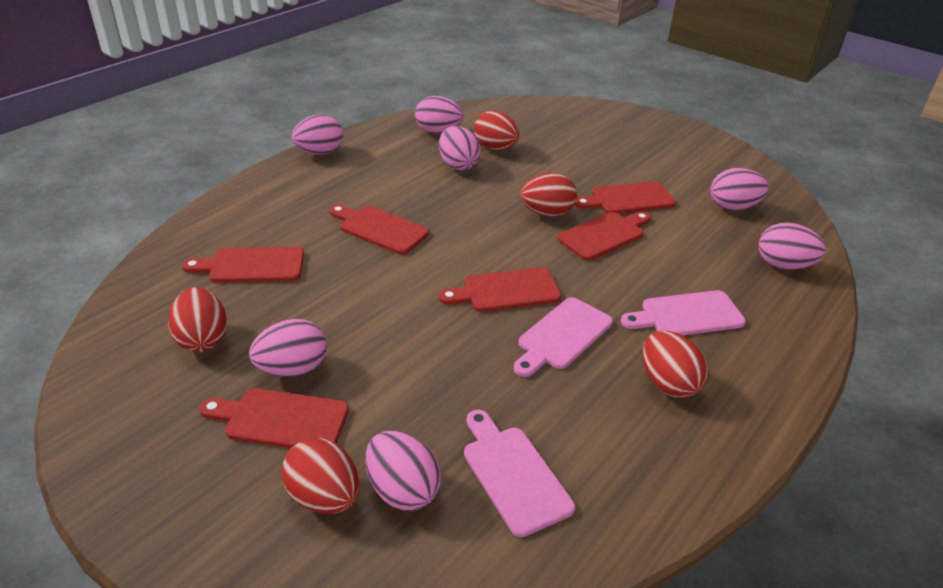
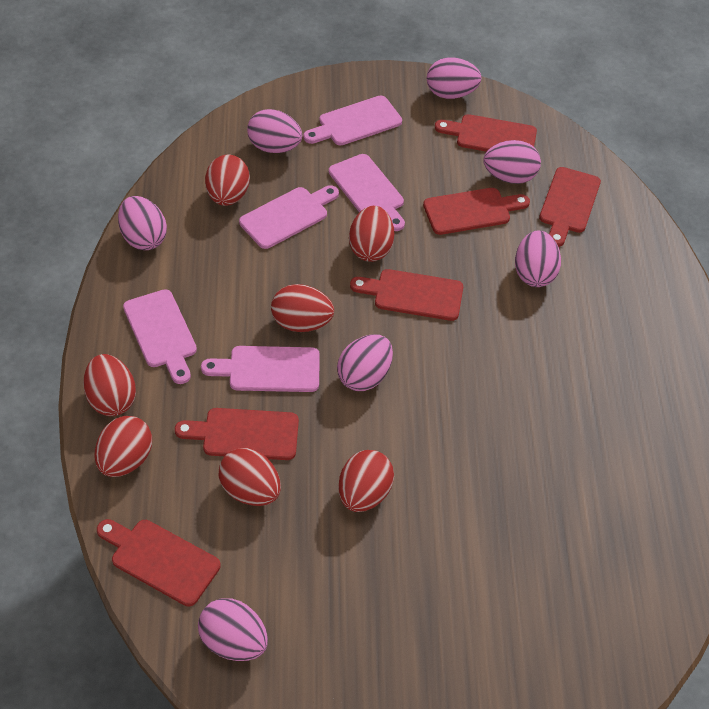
pink cutting board: 3 -> 5
red egg: 5 -> 7

